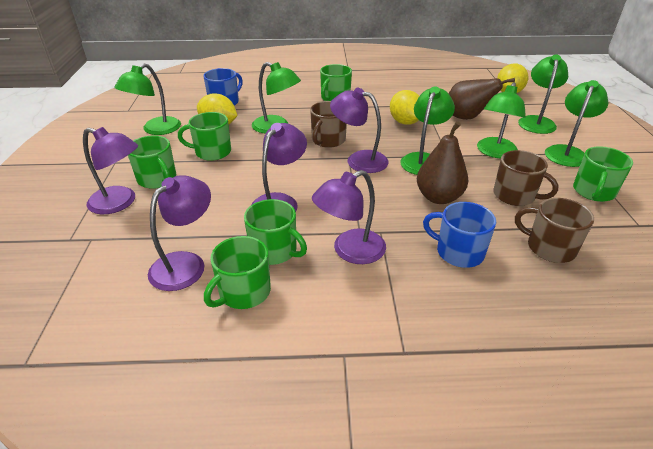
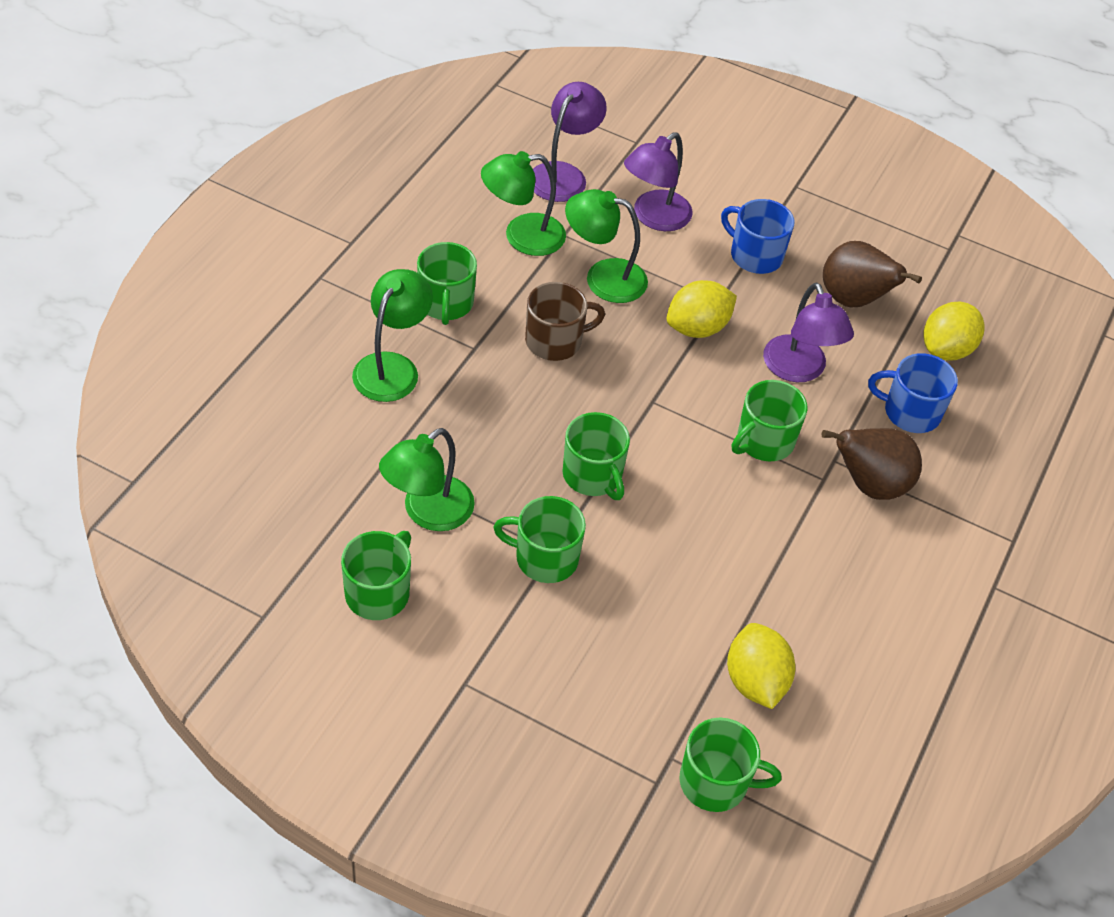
brown mug: 3 -> 1
green lamp: 6 -> 4
purple lamp: 5 -> 3

